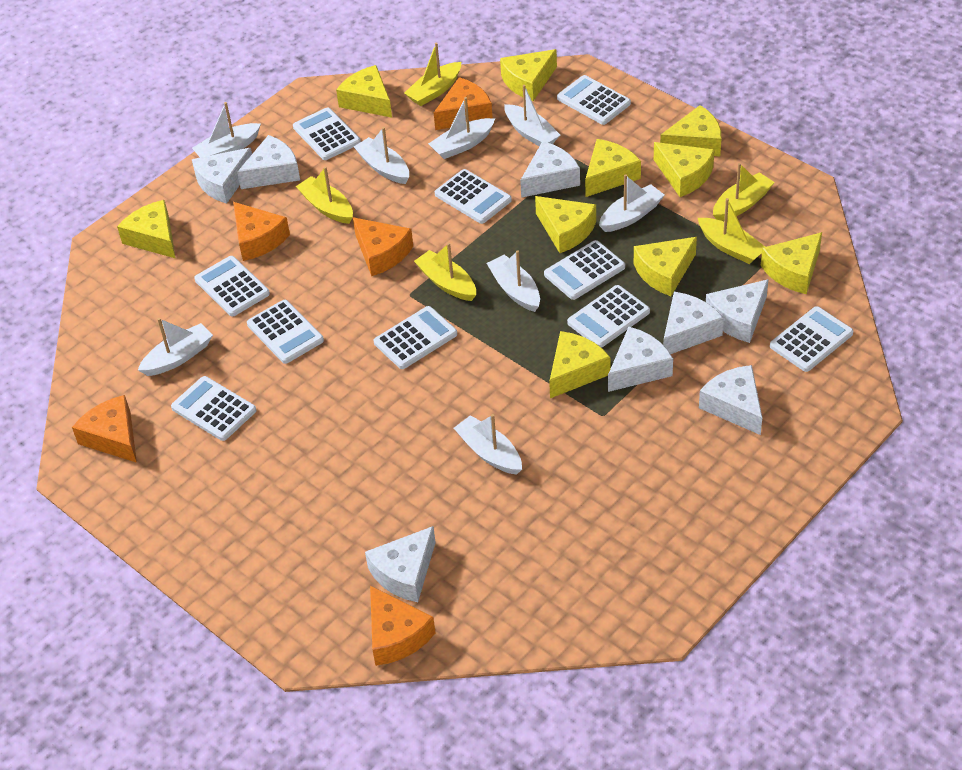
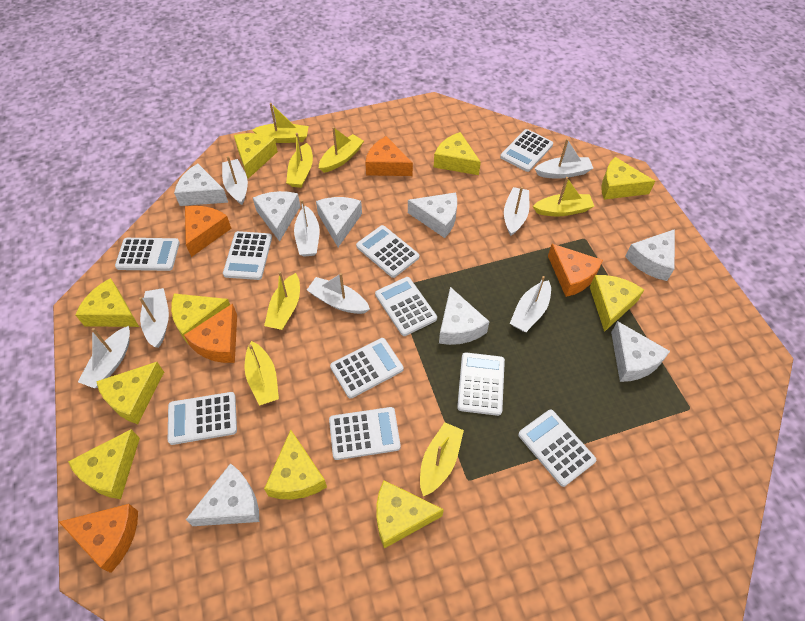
yellow boat: 5 -> 7

